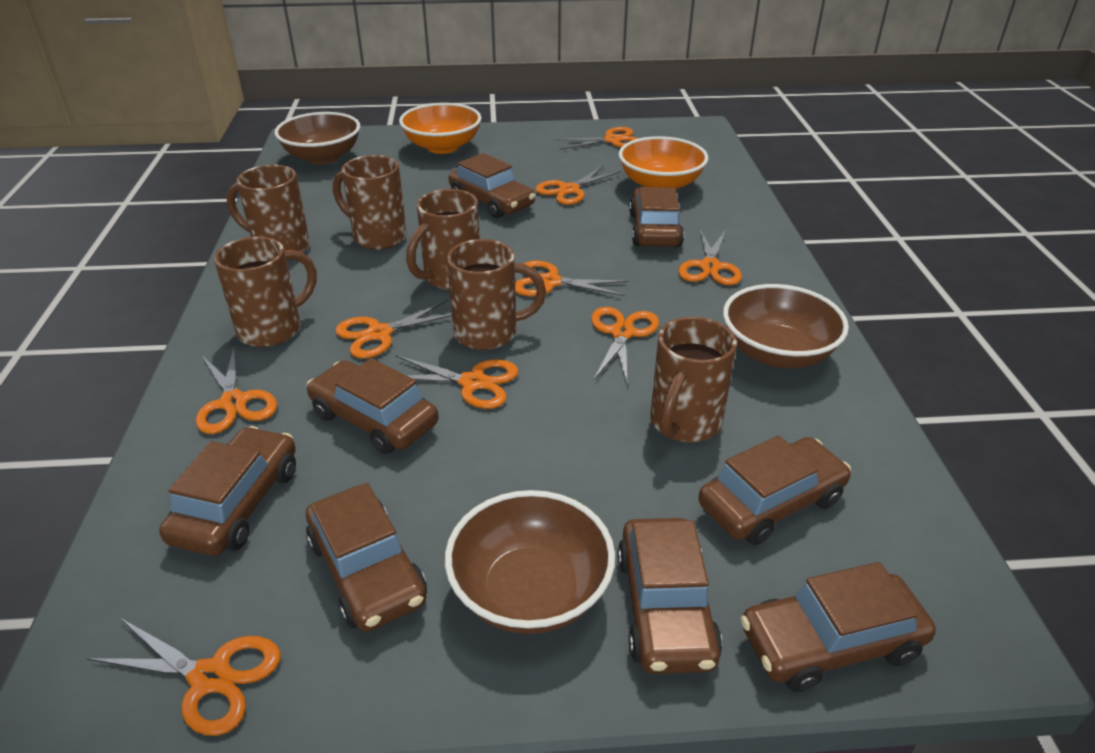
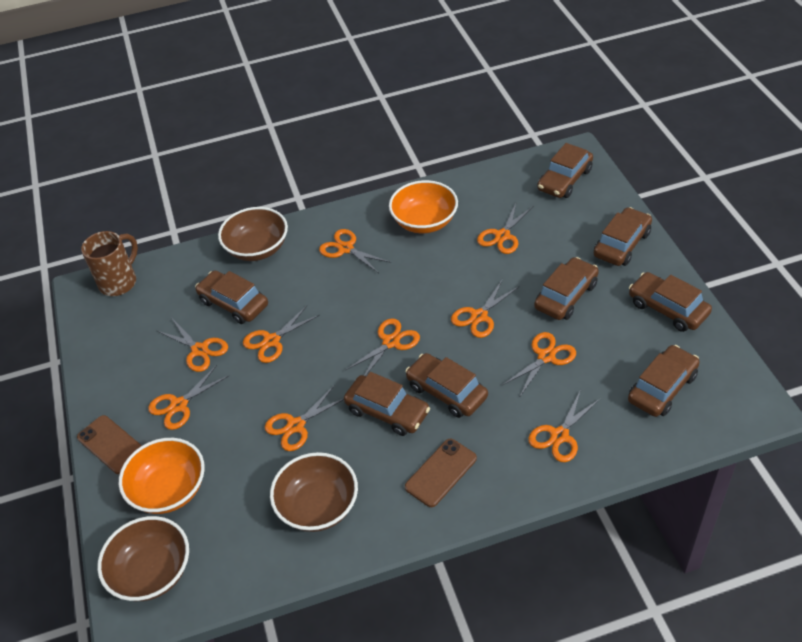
brown mug: 6 -> 1
brown phone: 0 -> 2
orange scissors: 9 -> 10

